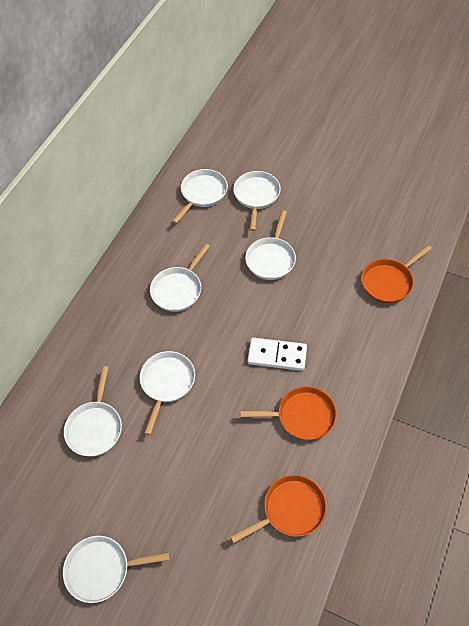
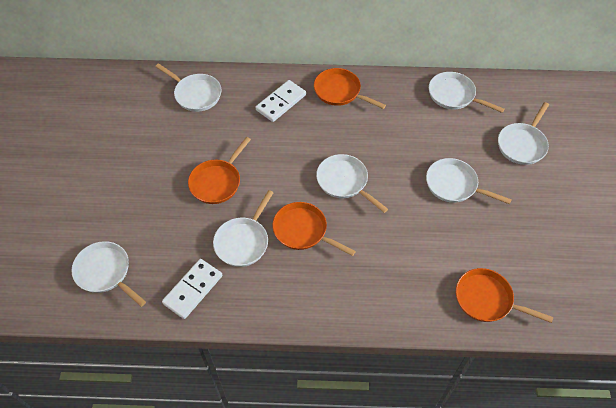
orange pan: 3 -> 4
white domino: 1 -> 2

